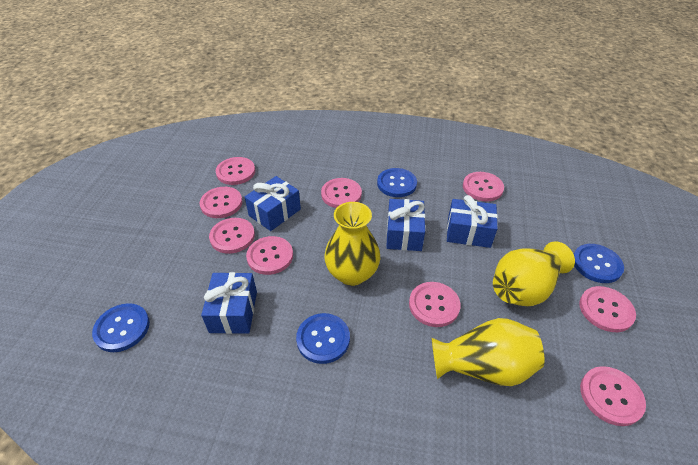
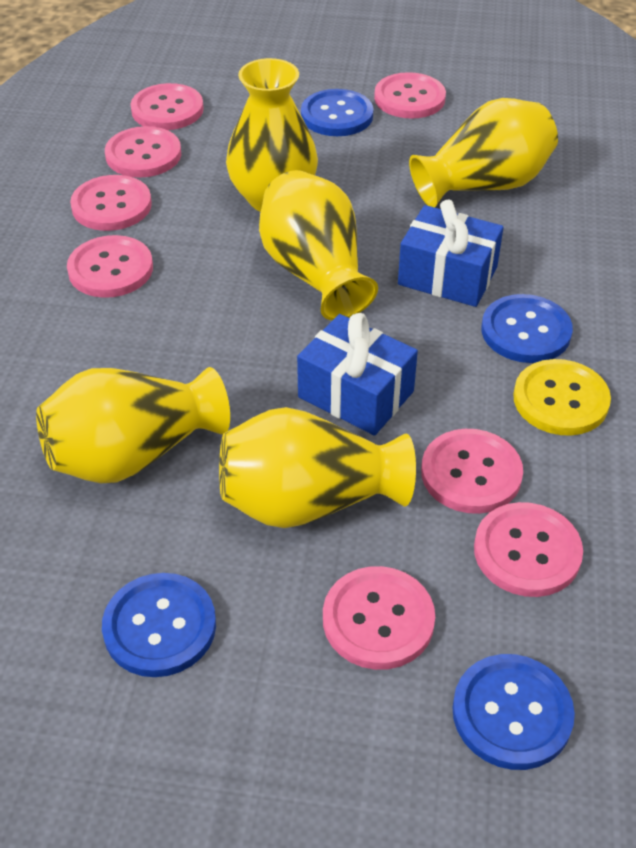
blue gift: 4 -> 2
pink button: 9 -> 8
yellow button: 0 -> 1
yellow vase: 3 -> 5

